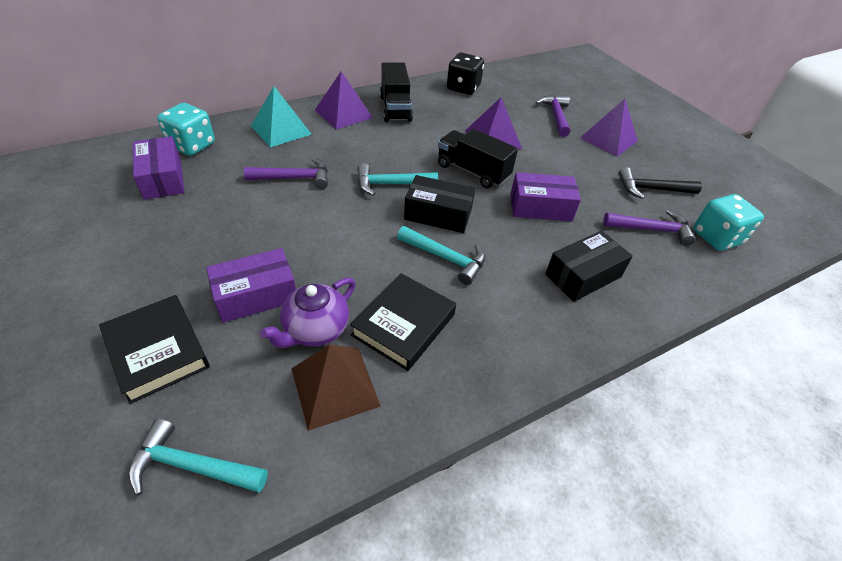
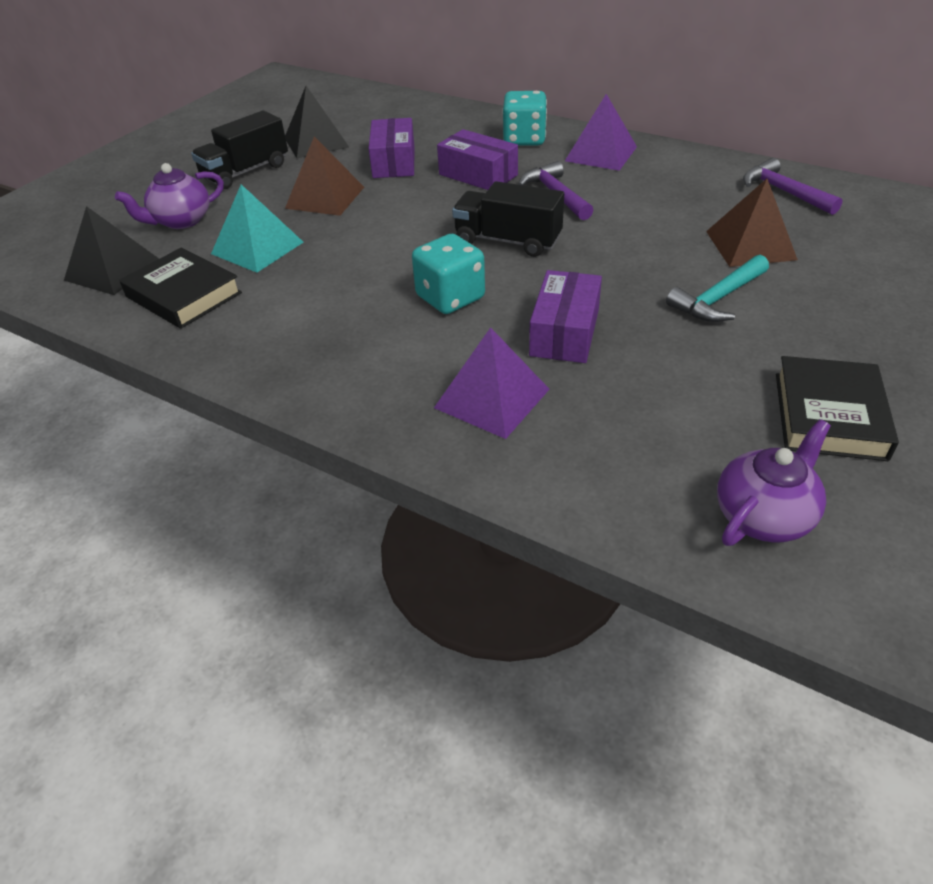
black box: 2 -> 0
black dice: 1 -> 0
black hammer: 1 -> 0
black pyramid: 0 -> 2
brown pyramid: 1 -> 2
purple hammer: 3 -> 2
purple pyramid: 3 -> 2
purple teapot: 1 -> 2
turquoise hammer: 3 -> 1

